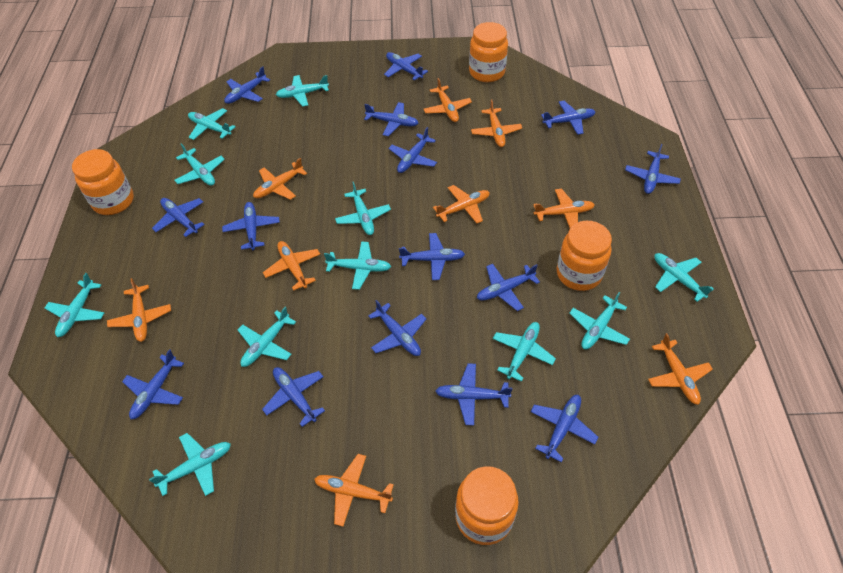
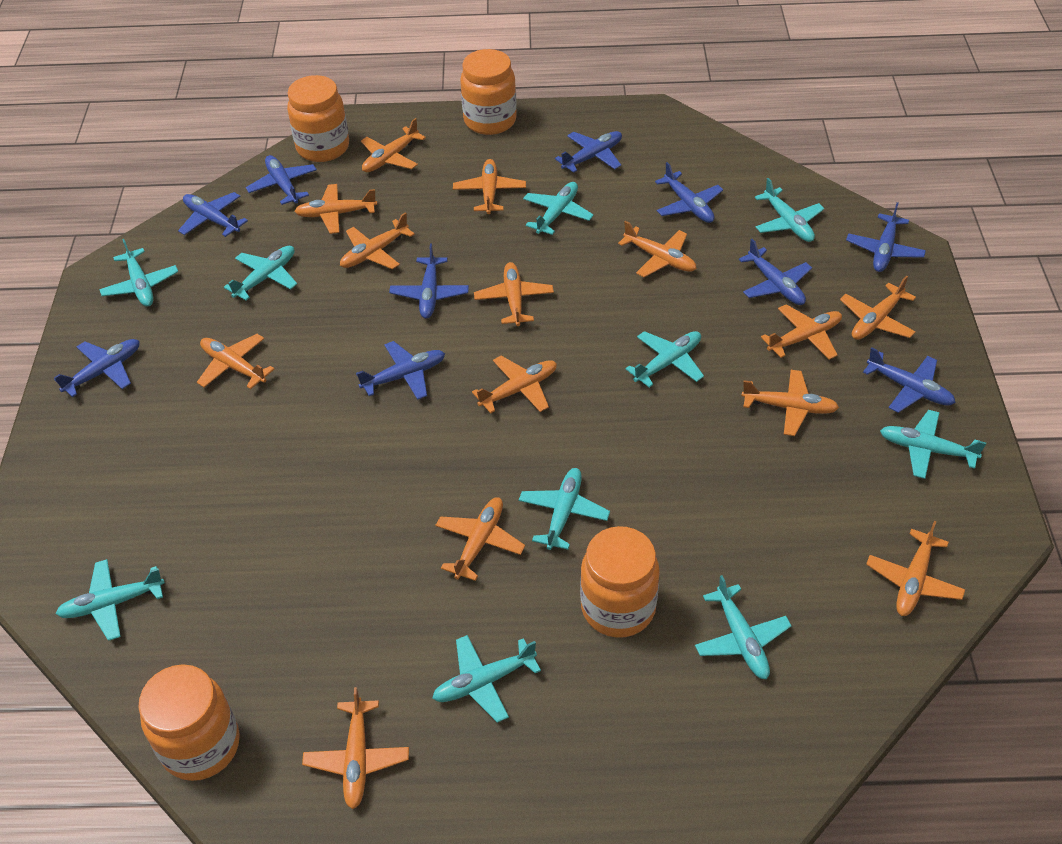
blue plane: 15 -> 10
orange plane: 9 -> 14
turquoise plane: 11 -> 10

